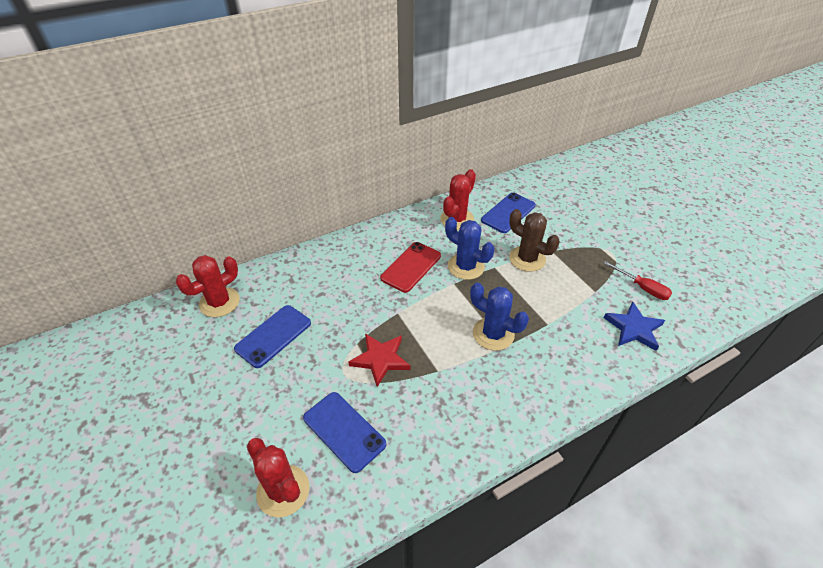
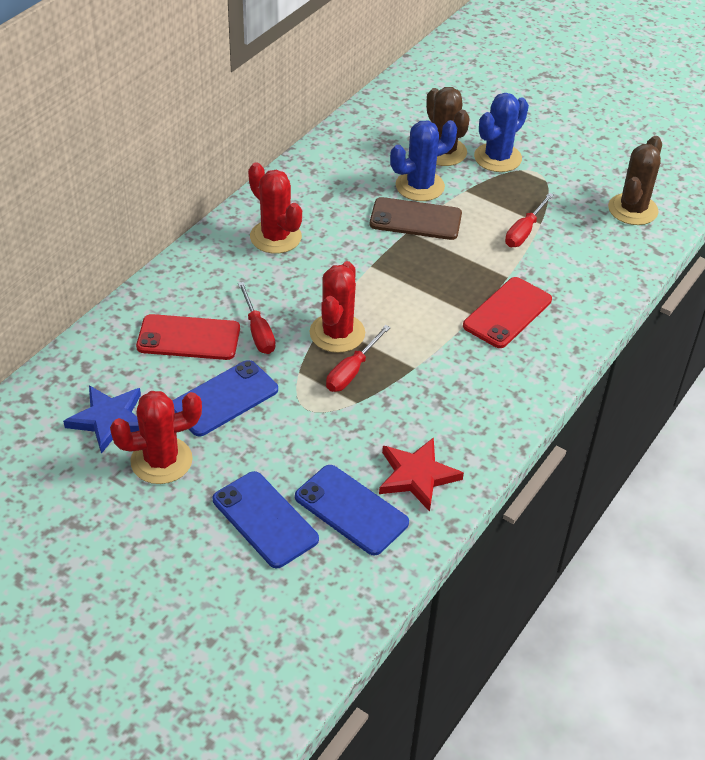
brown cactus: 1 -> 2
brown phone: 0 -> 1
red phone: 1 -> 2
red screwdriver: 1 -> 3

